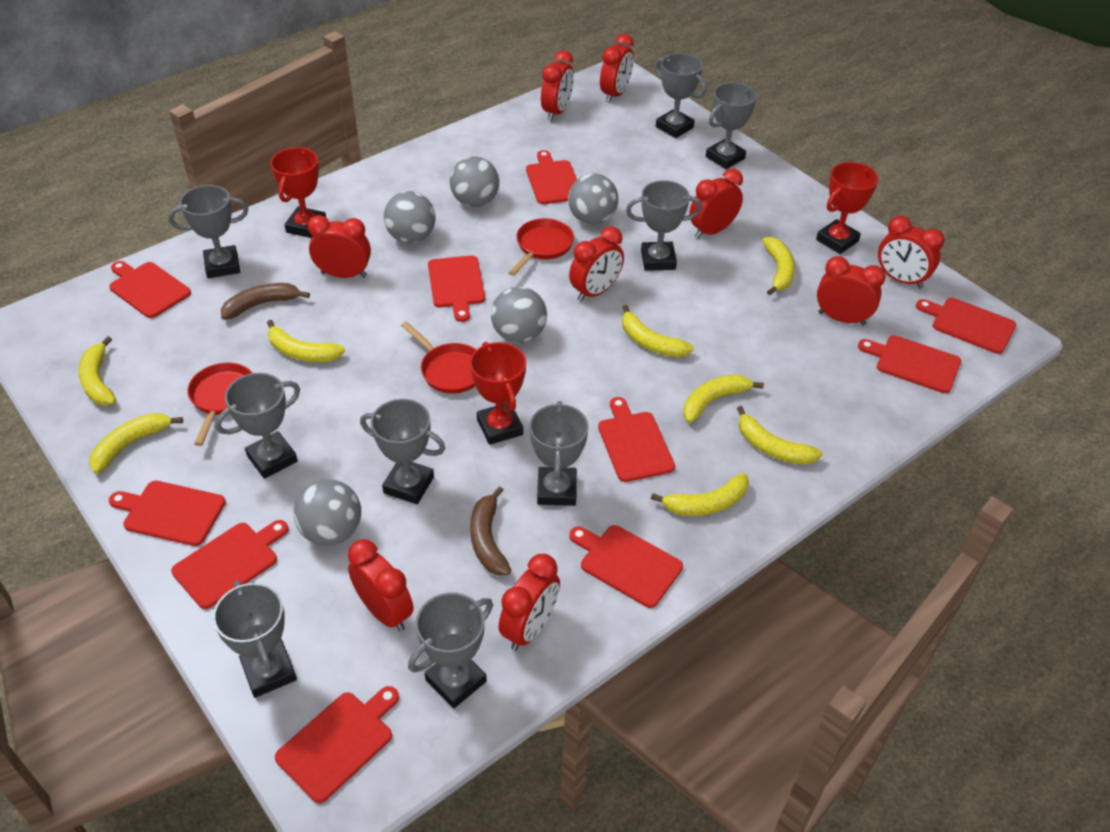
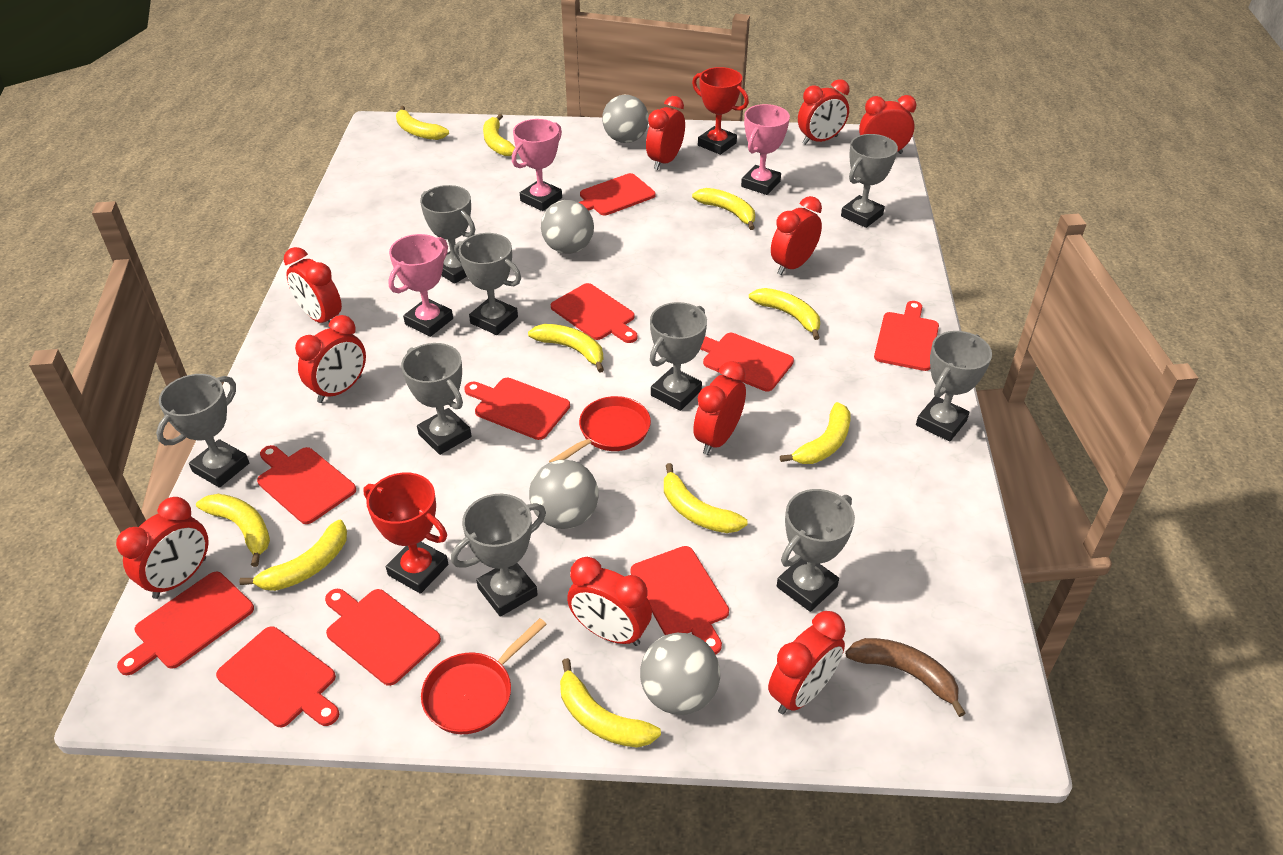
brown banana: 2 -> 1
grey ball: 5 -> 4
pink trophy: 0 -> 3
red clock: 9 -> 10
red pan: 3 -> 2
red trophy: 3 -> 2
yellow banana: 8 -> 10

